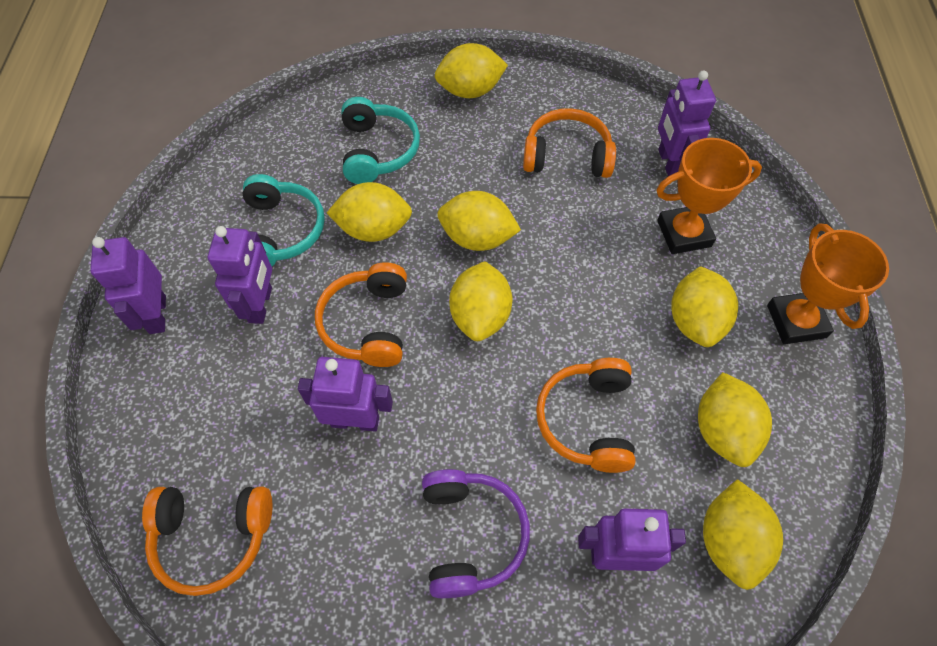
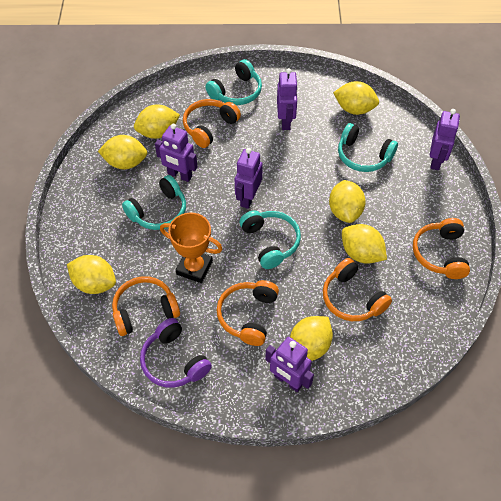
orange headphones: 4 -> 5
orange trophy: 2 -> 1
turquoise headphones: 2 -> 4

